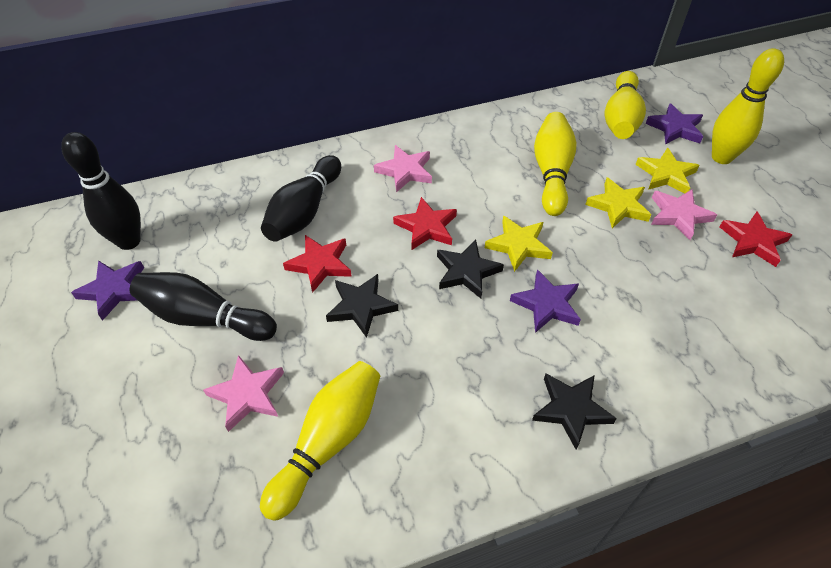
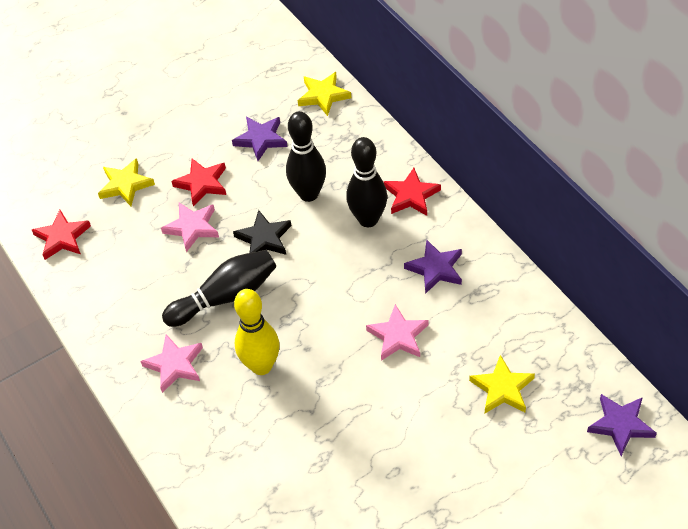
black star: 3 -> 1
yellow bowling pin: 4 -> 1

